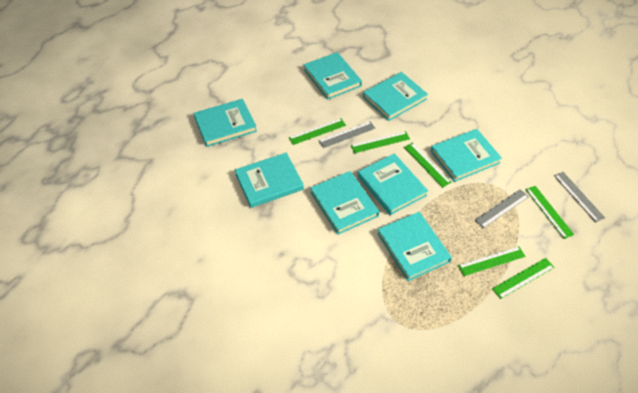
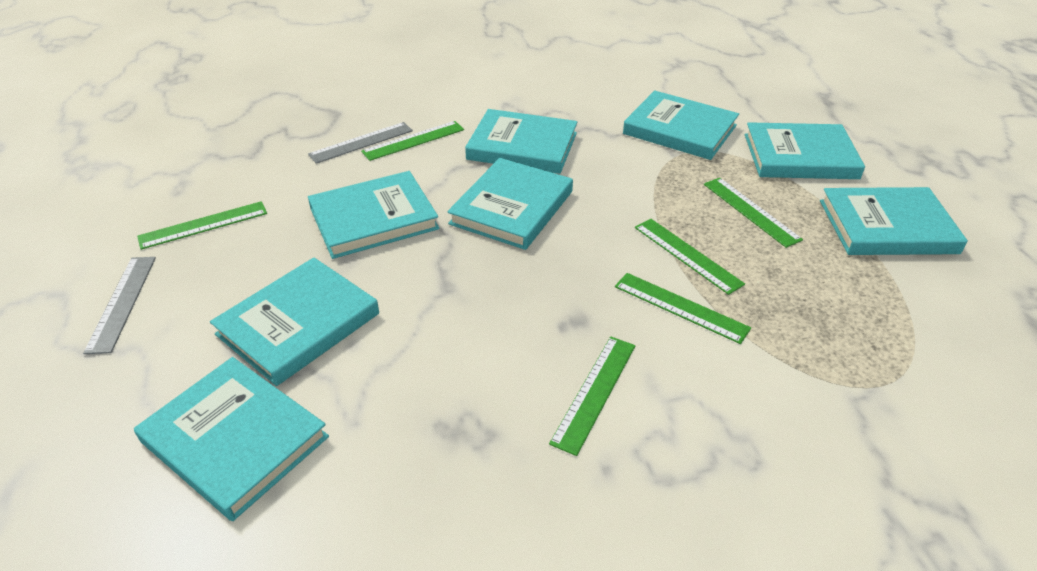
grey ruler: 3 -> 2

